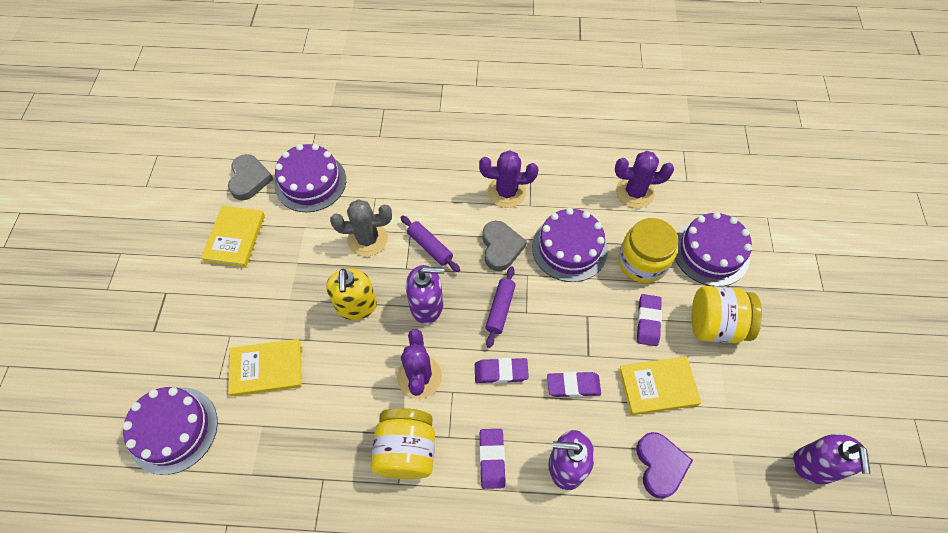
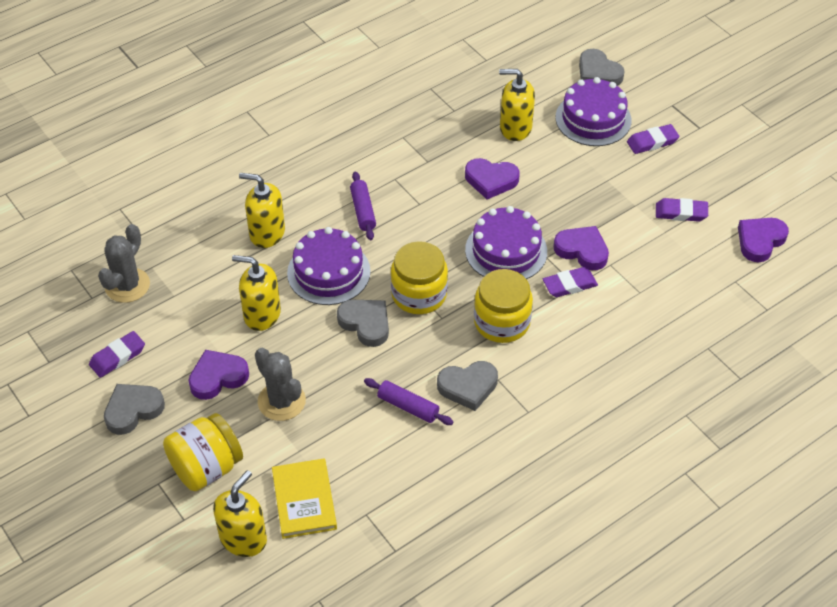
grey cactus: 1 -> 2
grey heart: 2 -> 4
purple cactus: 3 -> 0
purple cake: 4 -> 3
purple heart: 1 -> 4
purple soap dispenser: 3 -> 0
yellow book: 3 -> 1
yellow soap dispenser: 1 -> 4

